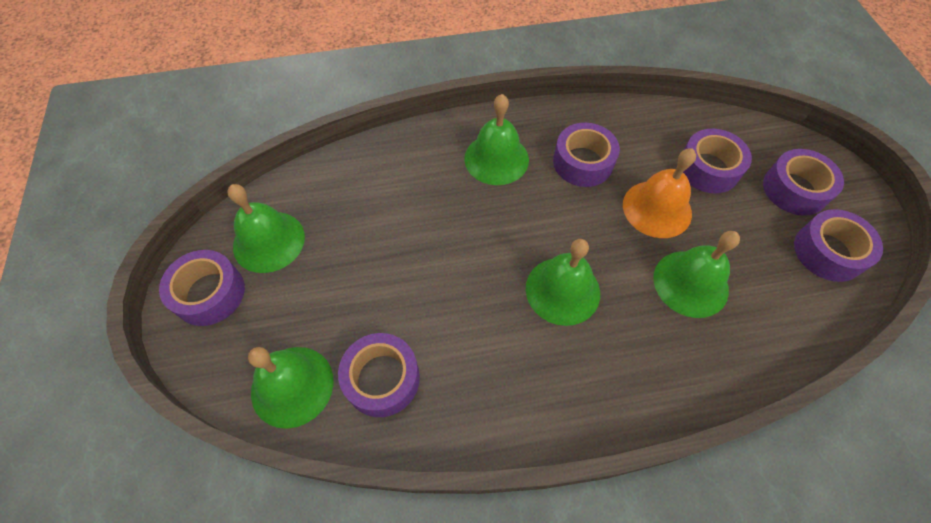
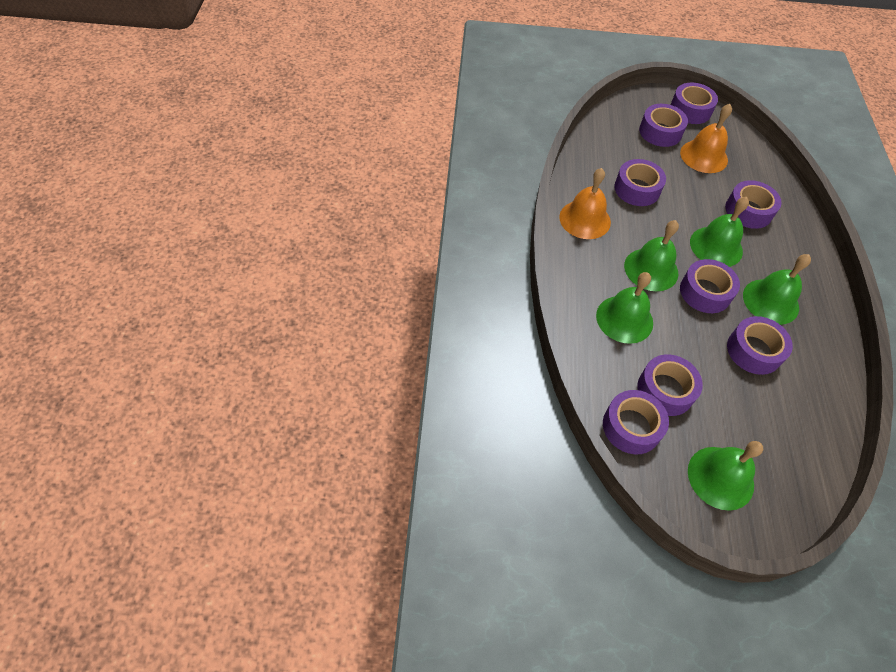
orange bell: 1 -> 2
purple tape: 6 -> 8

